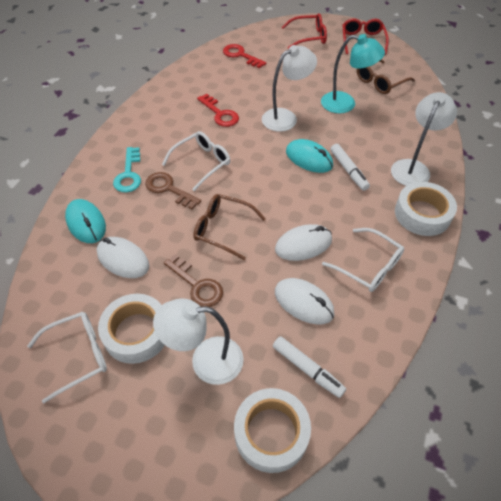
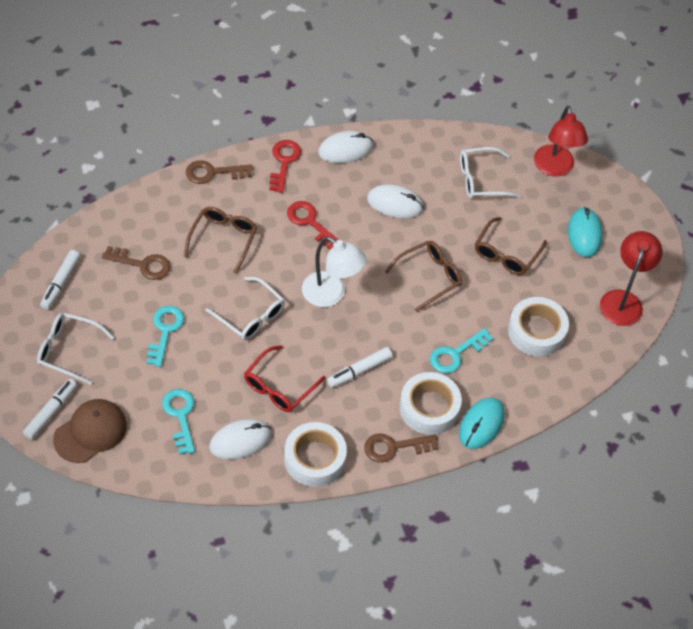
brown cap: 0 -> 1
brown glasses: 2 -> 3
brown key: 2 -> 3
red glasses: 2 -> 1
red lamp: 0 -> 2
turquoise key: 1 -> 3
turquoise lamp: 1 -> 0
white lamp: 3 -> 1
white marker: 2 -> 3

